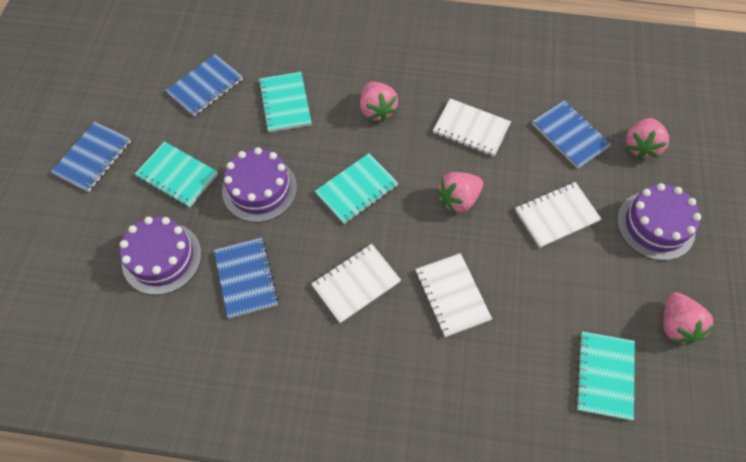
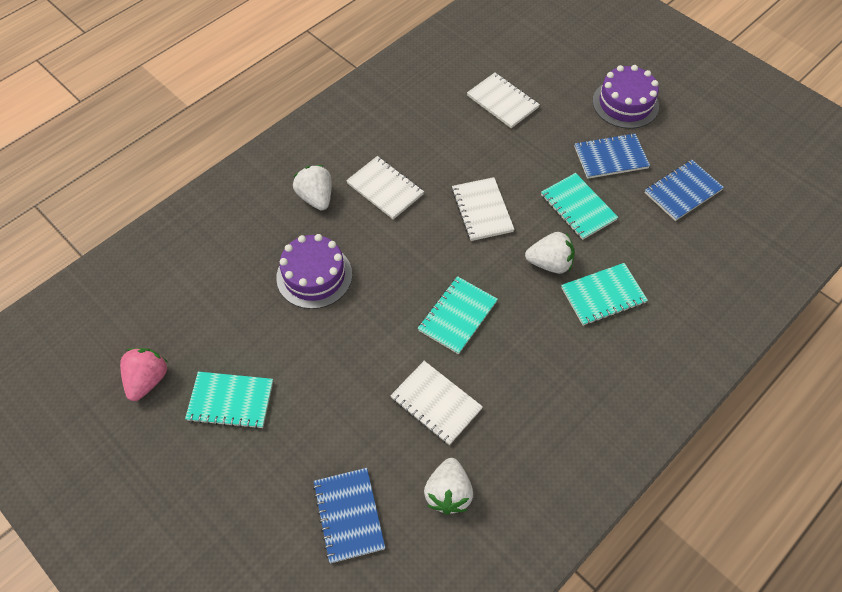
blue notebook: 4 -> 3
pink strawberry: 4 -> 1
purple cake: 3 -> 2
white strawberry: 0 -> 3

